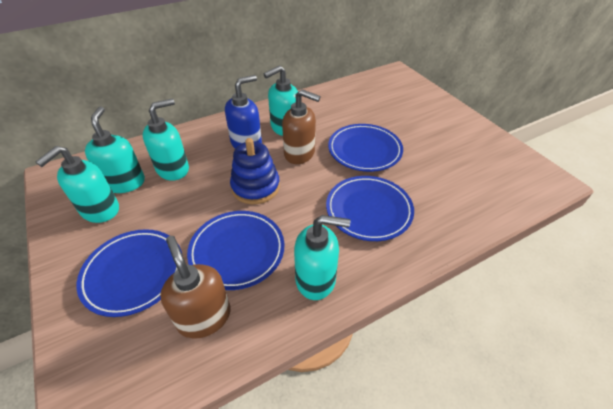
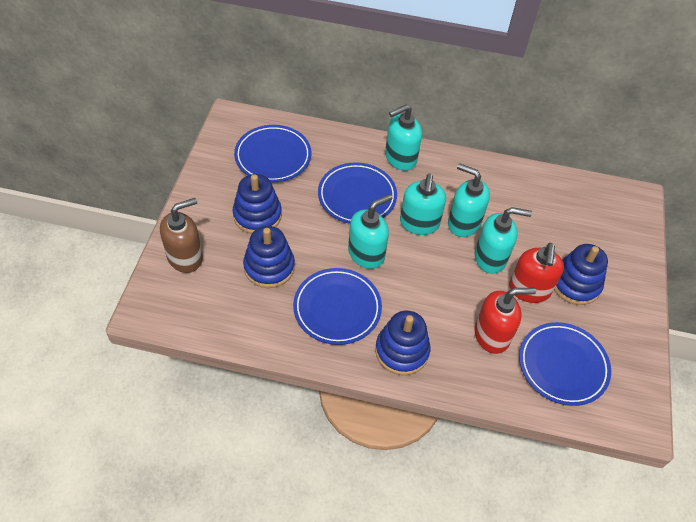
blue soap dispenser: 1 -> 0
blue stacking toy: 1 -> 4
brown soap dispenser: 2 -> 1
red soap dispenser: 0 -> 2

